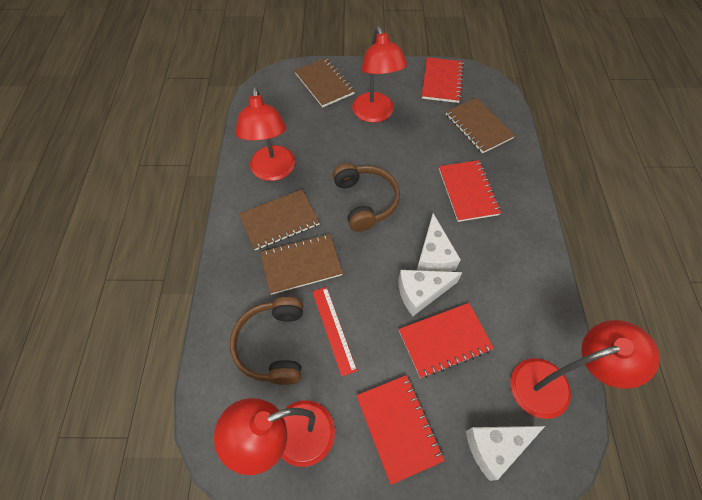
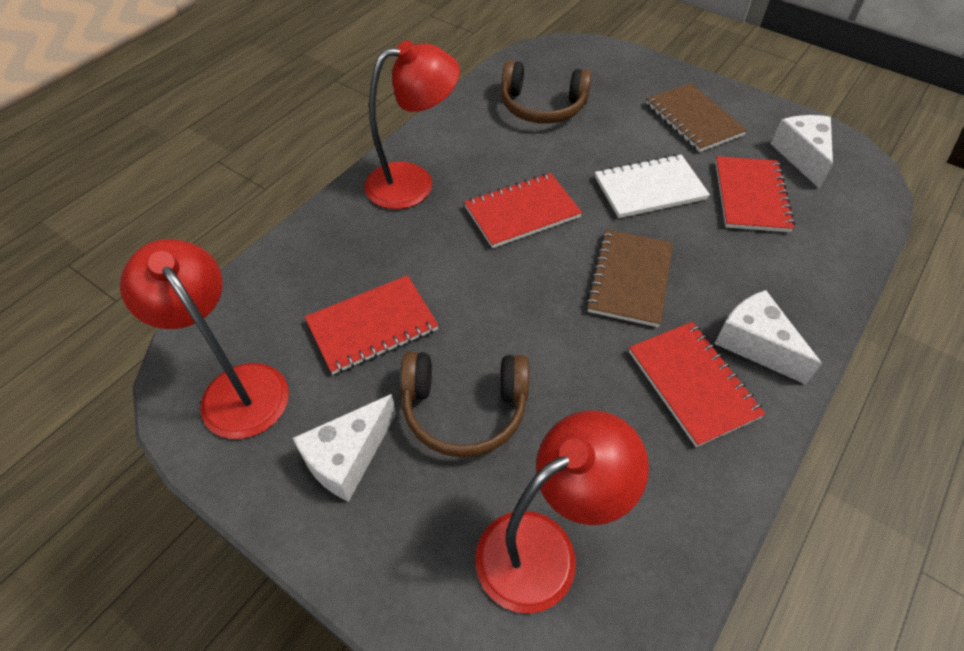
brown notebook: 4 -> 2
red lamp: 4 -> 3
red ruler: 1 -> 0
white notebook: 0 -> 1

